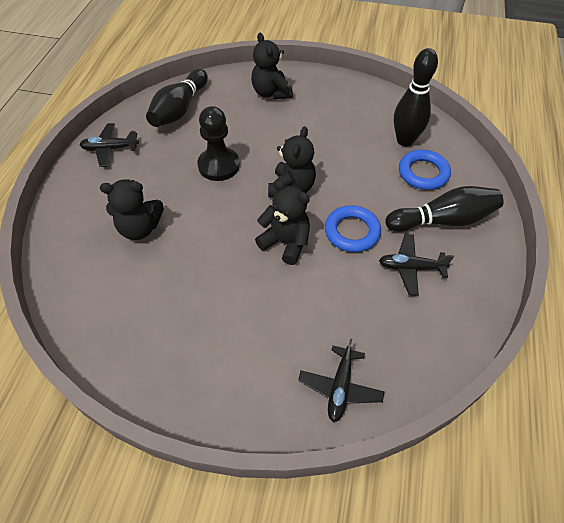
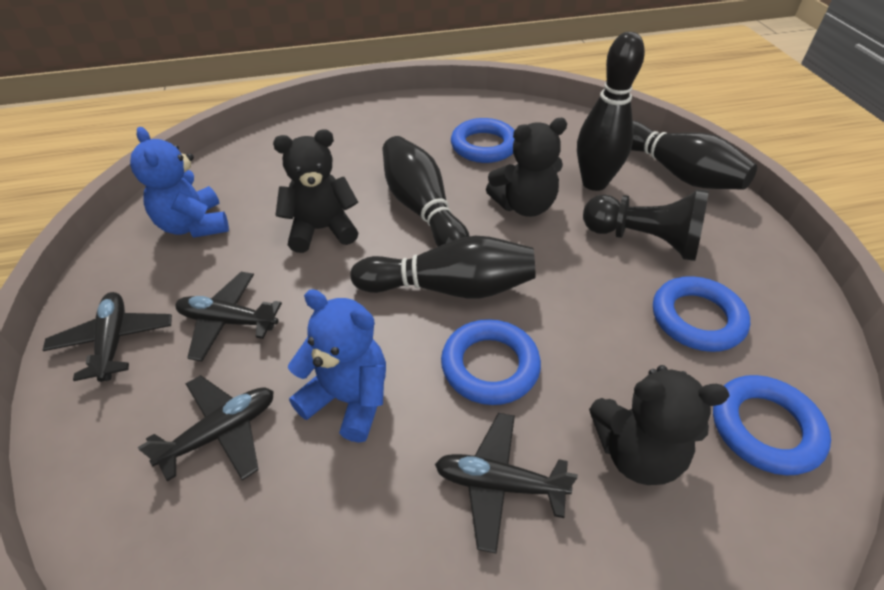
black bowling pin: 3 -> 4
black plane: 3 -> 4
black teddy bear: 4 -> 3
blue ring: 2 -> 4
blue teddy bear: 0 -> 2

